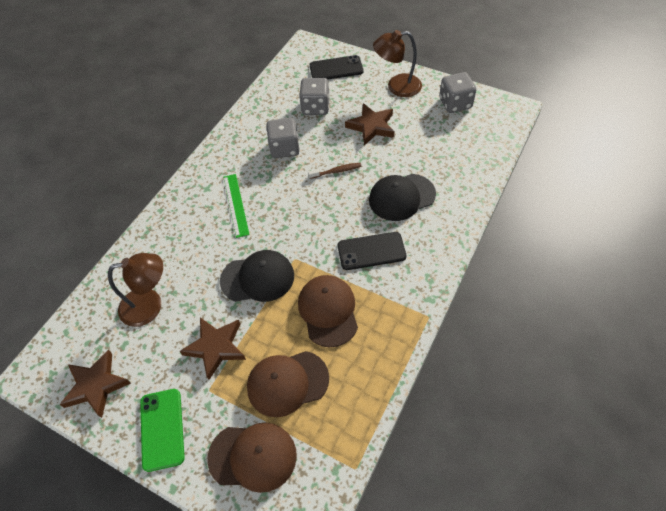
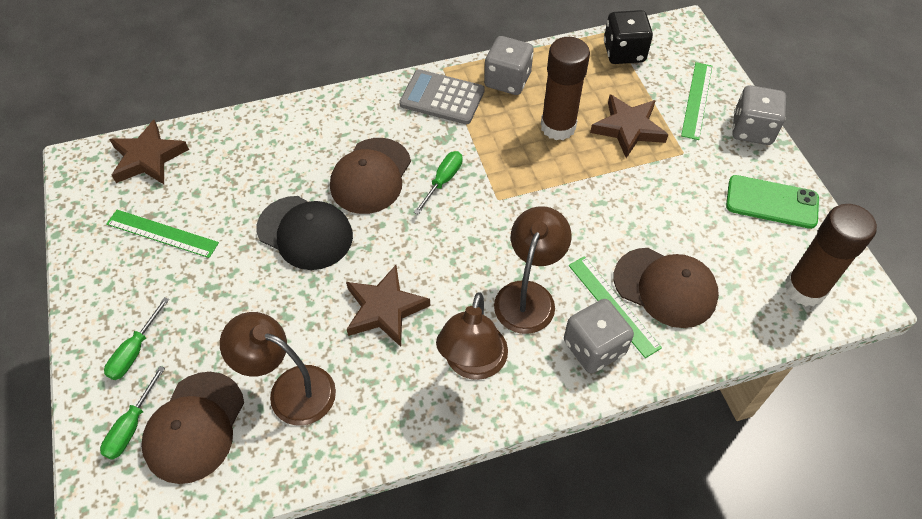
black cap: 2 -> 1
black dice: 0 -> 1
black phone: 2 -> 0
brown glue stick: 0 -> 2
brown lamp: 2 -> 3
brown toothbrush: 1 -> 0
green ruler: 1 -> 3
green screwdriver: 0 -> 3
grey calculator: 0 -> 1

